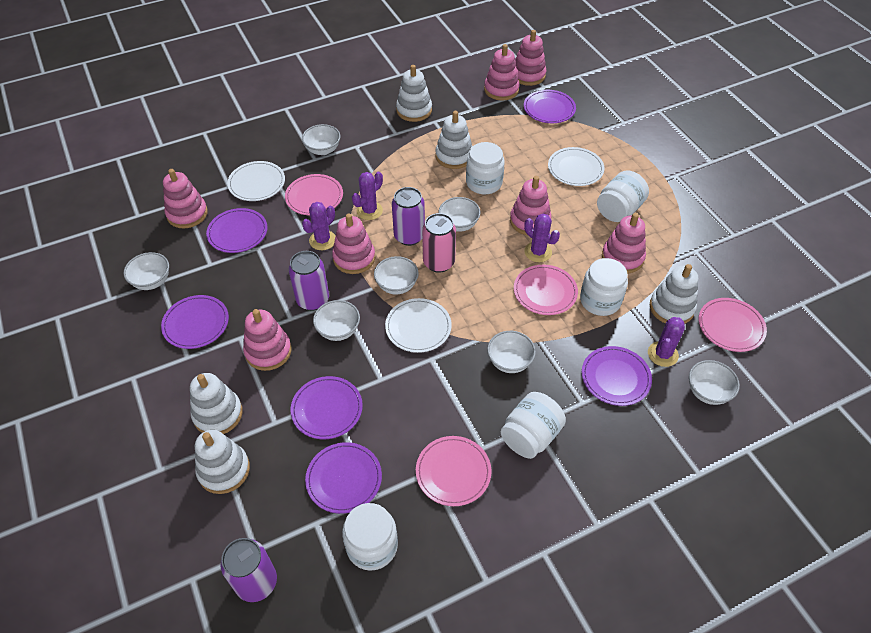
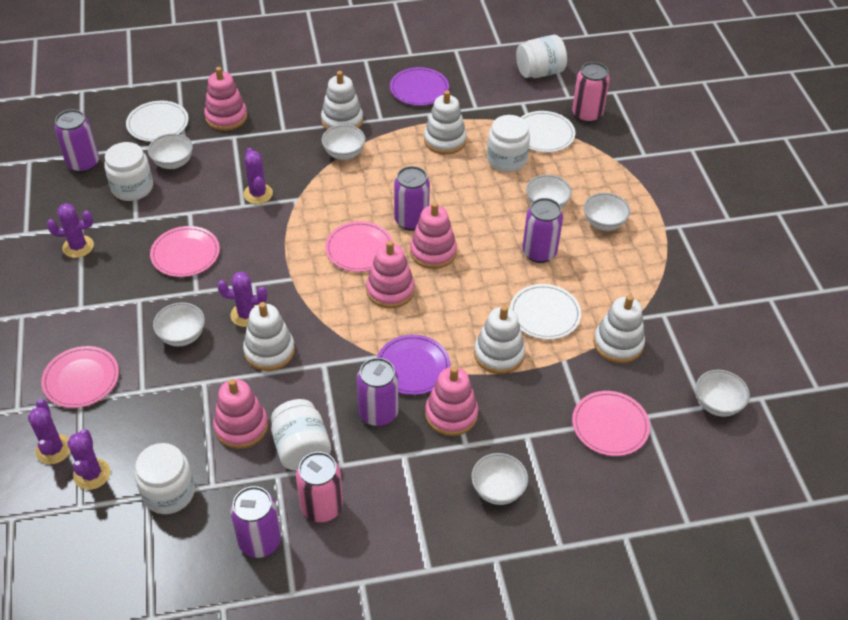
pink can: 1 -> 2
pink stacking toy: 7 -> 5
purple cactus: 4 -> 5
purple can: 3 -> 5
purple plate: 6 -> 2

